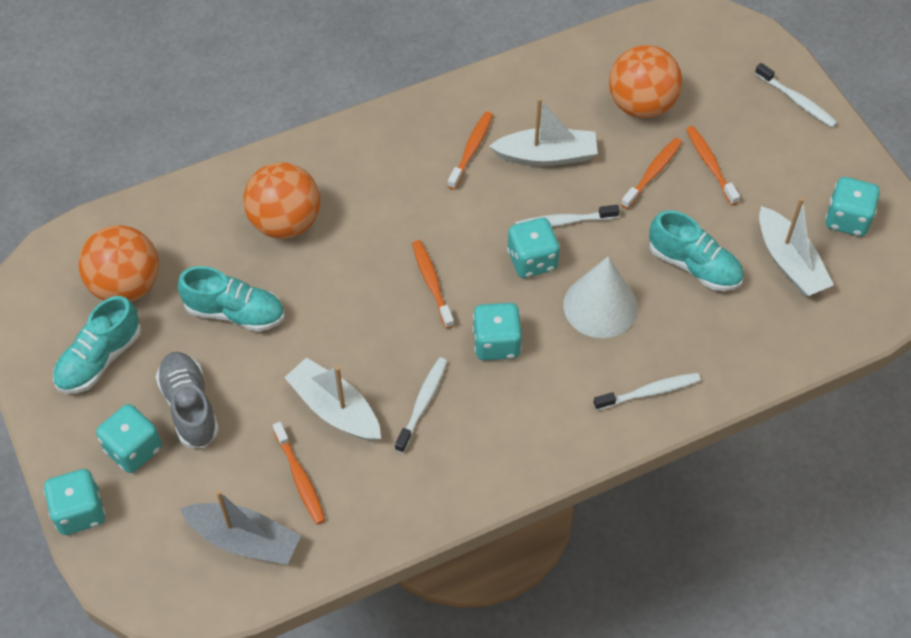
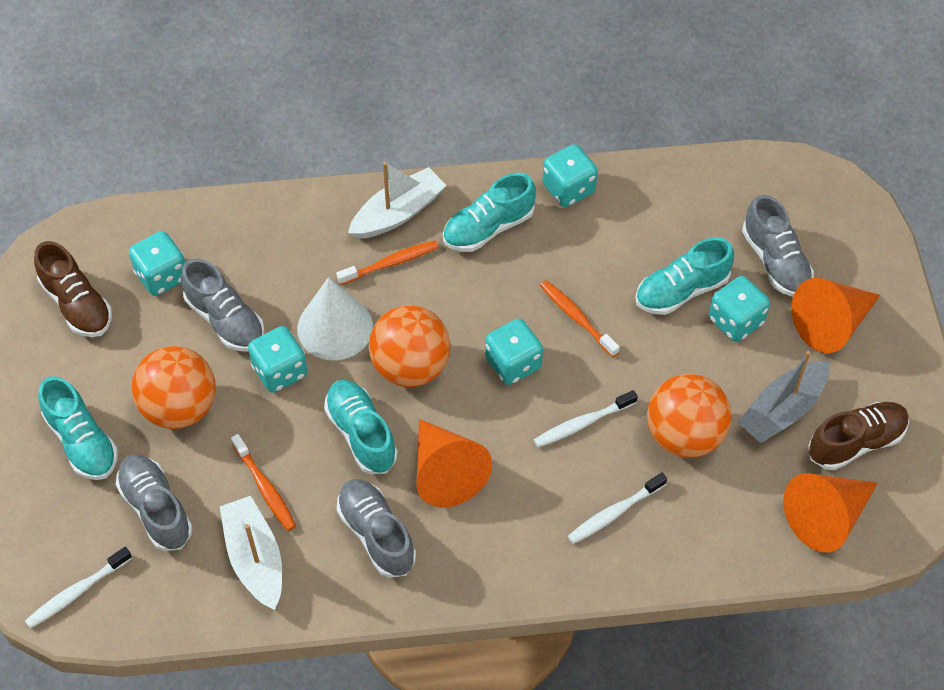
brown shoe: 0 -> 2
grey shoe: 1 -> 4
orange cone: 0 -> 3
orange toothbrush: 5 -> 3
turquoise shoe: 3 -> 4
white boat: 3 -> 2
white toothbrush: 4 -> 3

